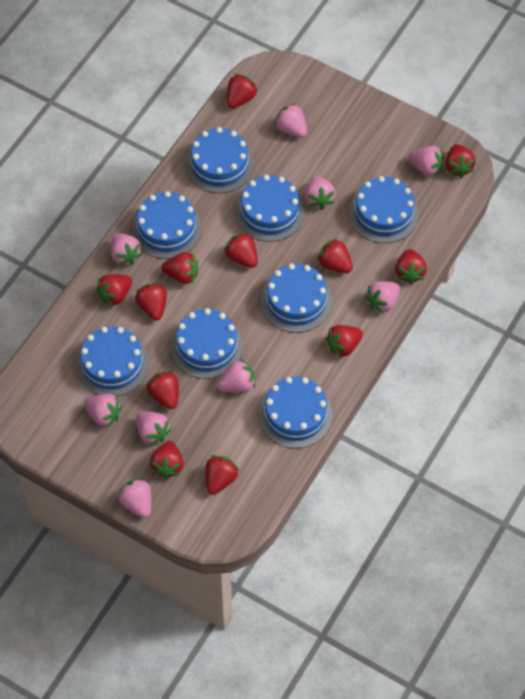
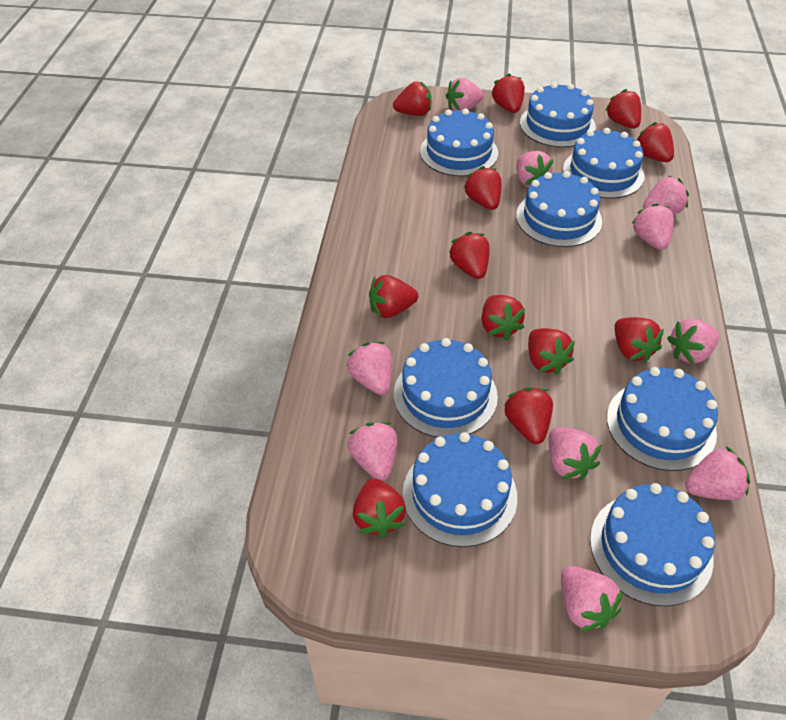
pink strawberry: 9 -> 10

